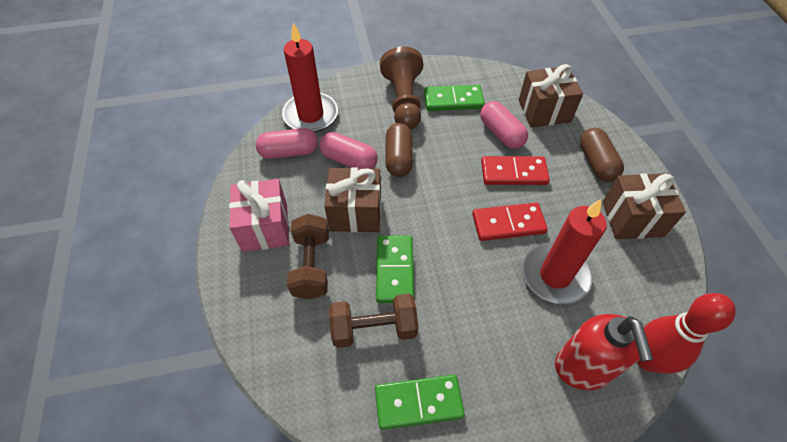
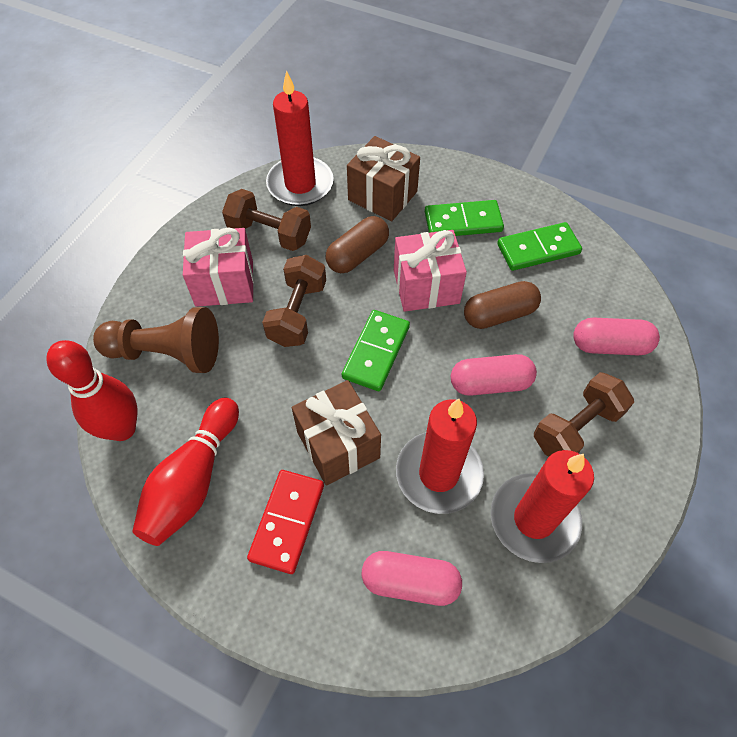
brown dumbbell: 2 -> 3
brown gift: 3 -> 2
pink gift: 1 -> 2
red bowling pin: 1 -> 2
red candle: 2 -> 3
red domino: 2 -> 1
red soap dispenser: 1 -> 0

